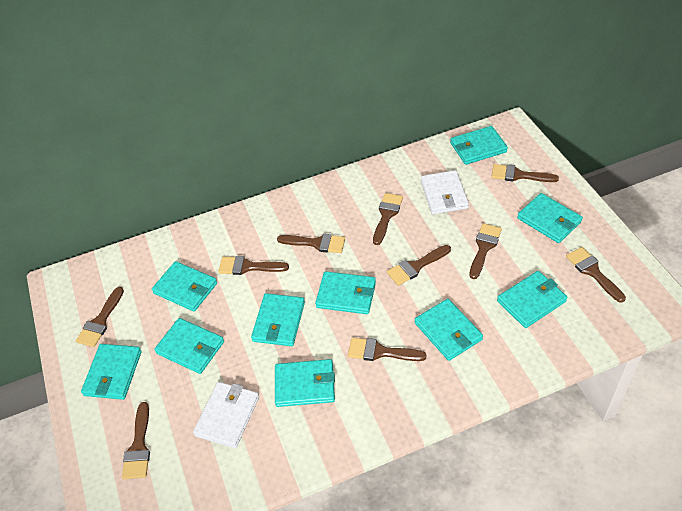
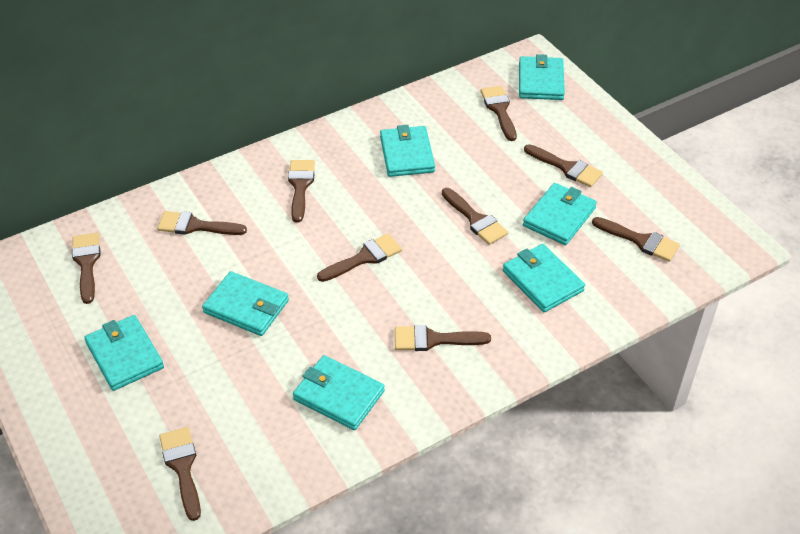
turquoise wallet: 10 -> 7
white wallet: 2 -> 0

